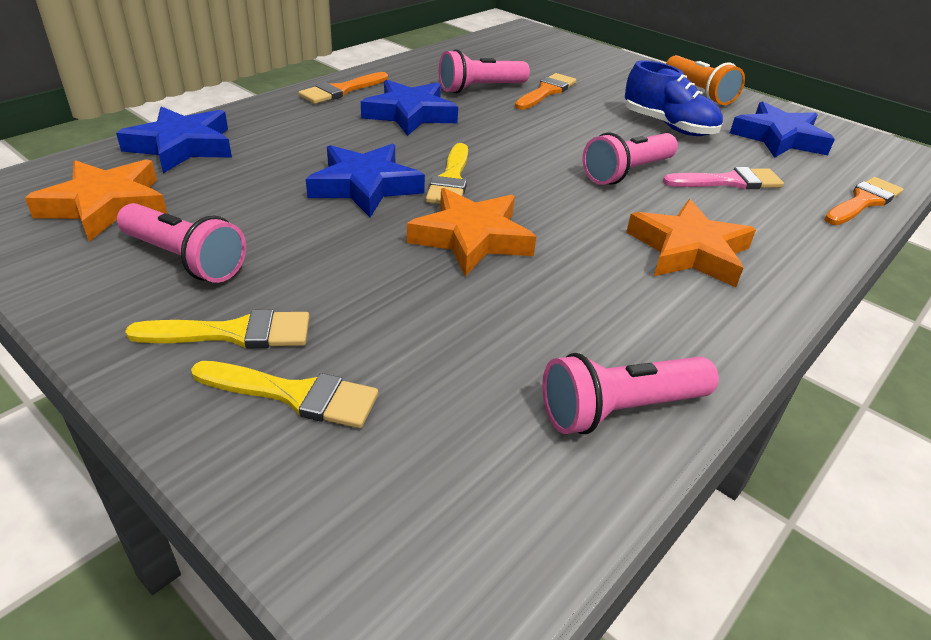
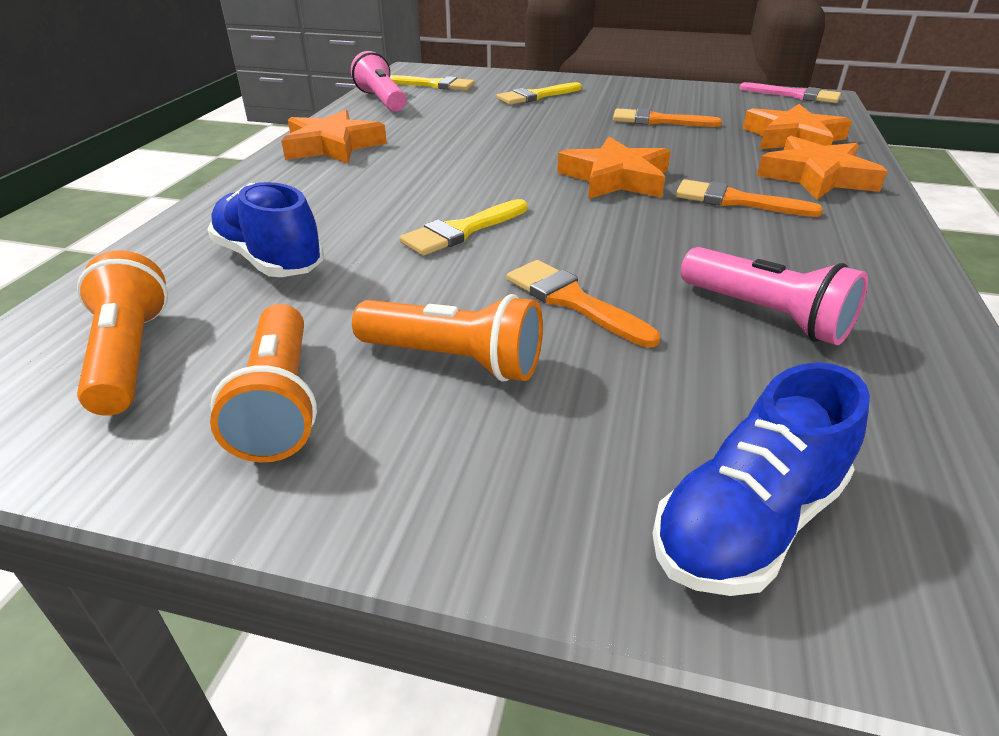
blue shoe: 1 -> 2
blue star: 4 -> 0
orange flashlight: 1 -> 3
orange star: 3 -> 4
pink flashlight: 4 -> 2

